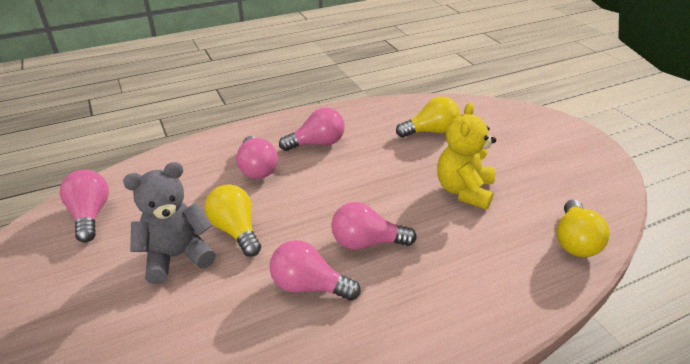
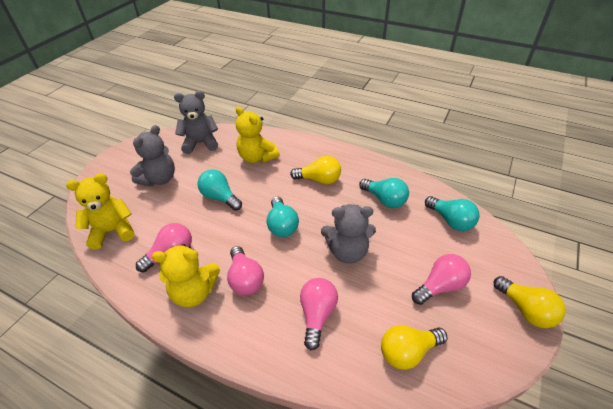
grey teddy bear: 1 -> 3
pink light bulb: 5 -> 4
turquoise light bulb: 0 -> 4
yellow teddy bear: 1 -> 3

